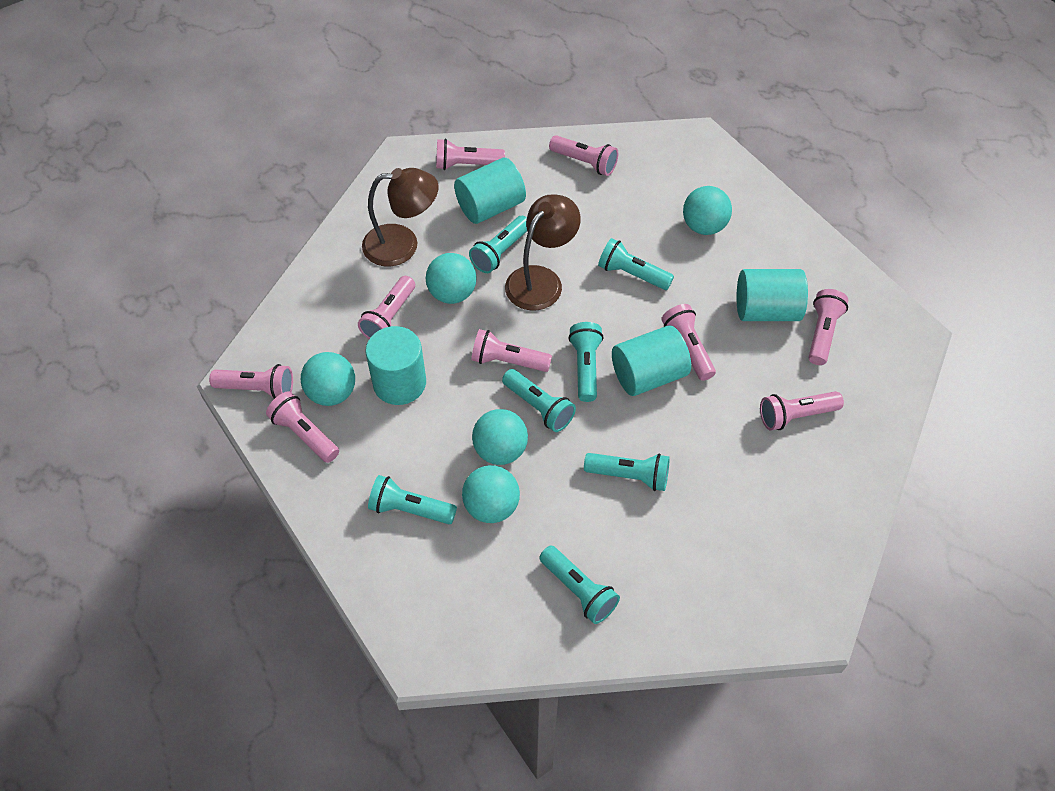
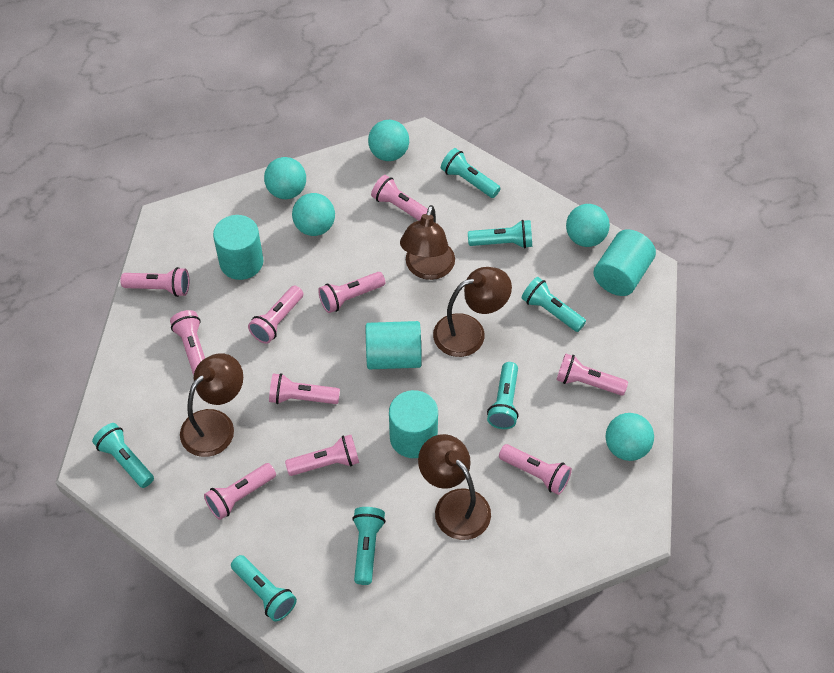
brown lamp: 2 -> 4
pink flashlight: 9 -> 10

